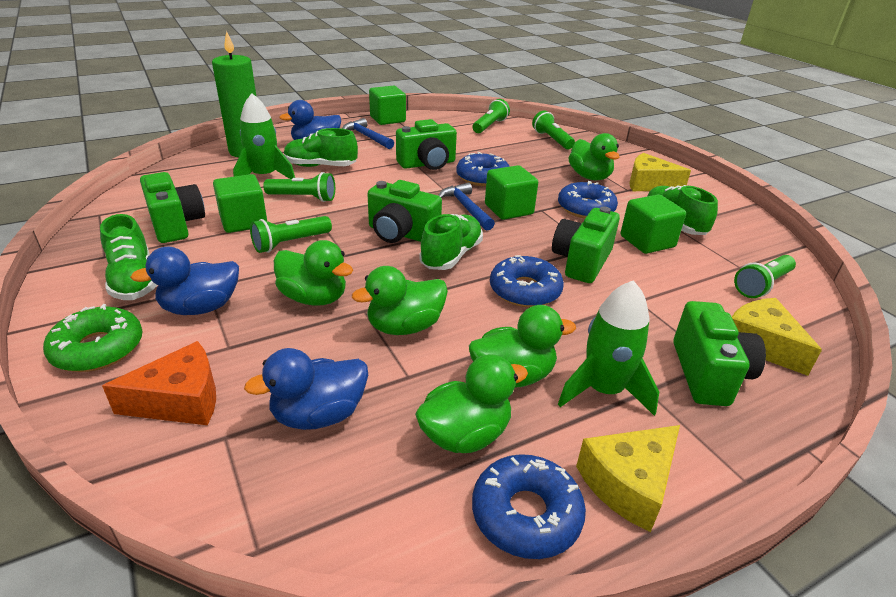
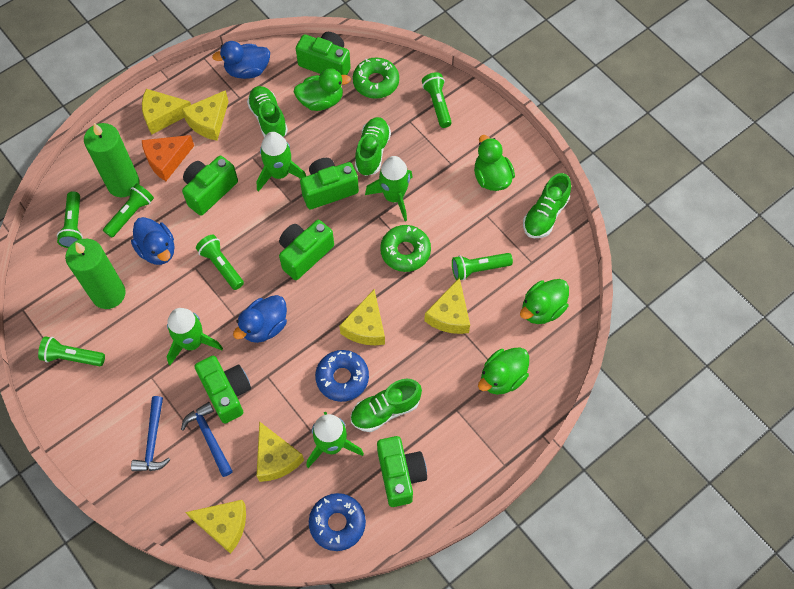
blue donut: 4 -> 2
green camera: 5 -> 6
green candle: 1 -> 2
green cube: 4 -> 0
green donut: 1 -> 2
green duck: 5 -> 4
green flashlight: 5 -> 6
green rocket: 2 -> 4
yellow cheese: 3 -> 6

